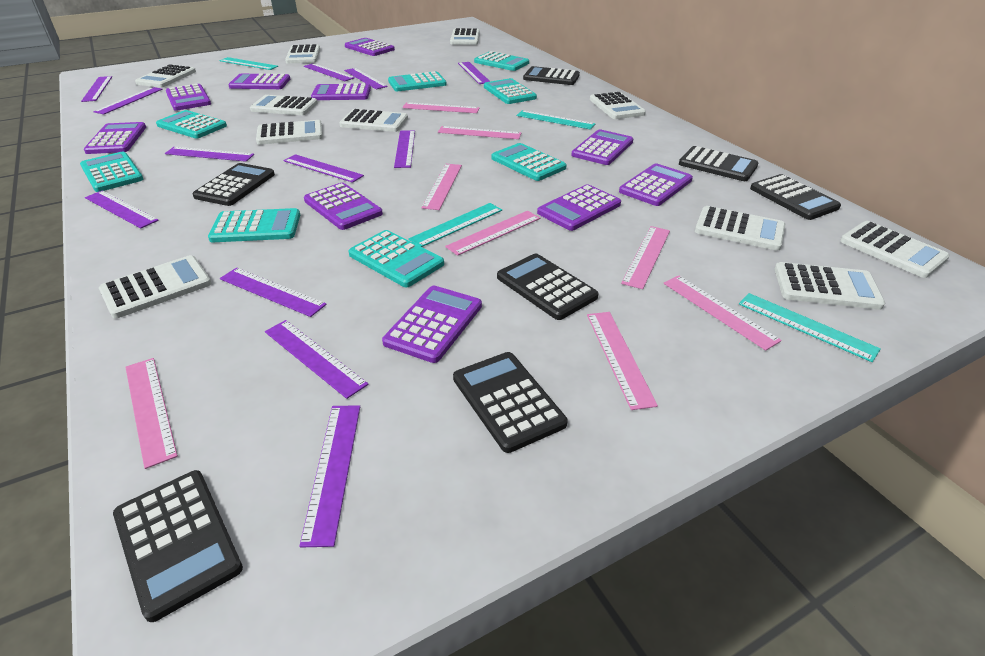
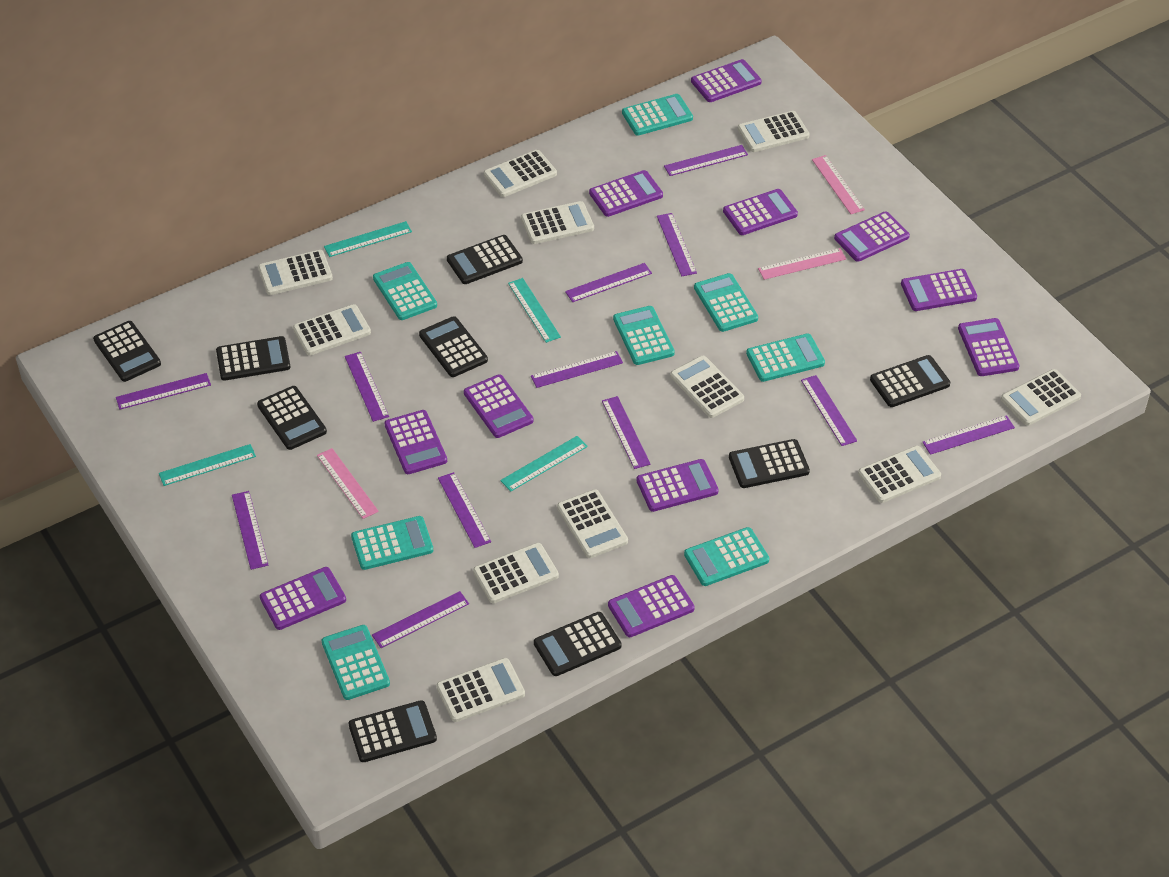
black calculator: 7 -> 9
pink ruler: 8 -> 3
purple calculator: 10 -> 11

